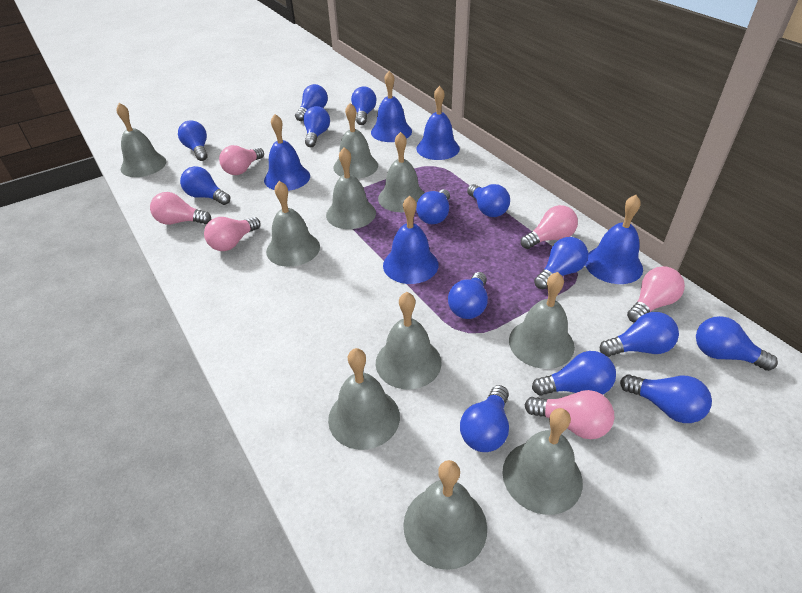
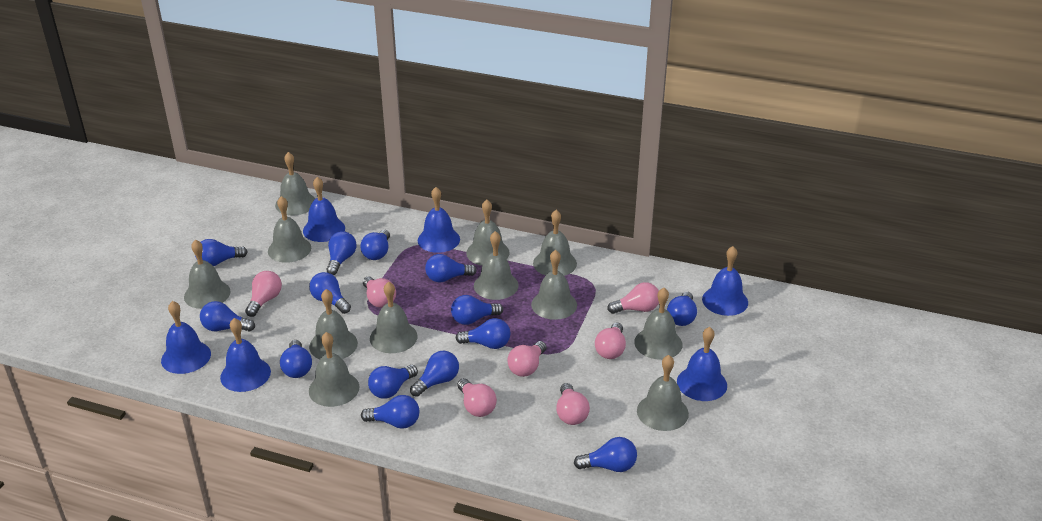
blue bell: 5 -> 6
grey bell: 10 -> 12
pink light bulb: 6 -> 7

